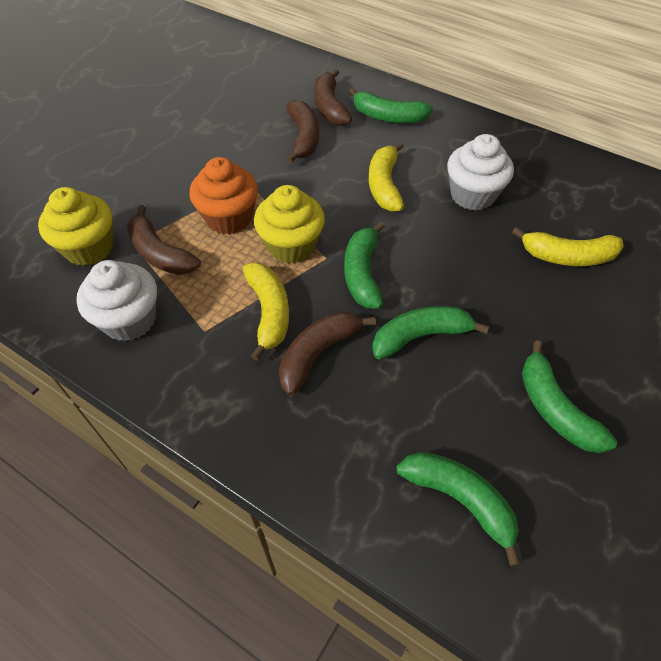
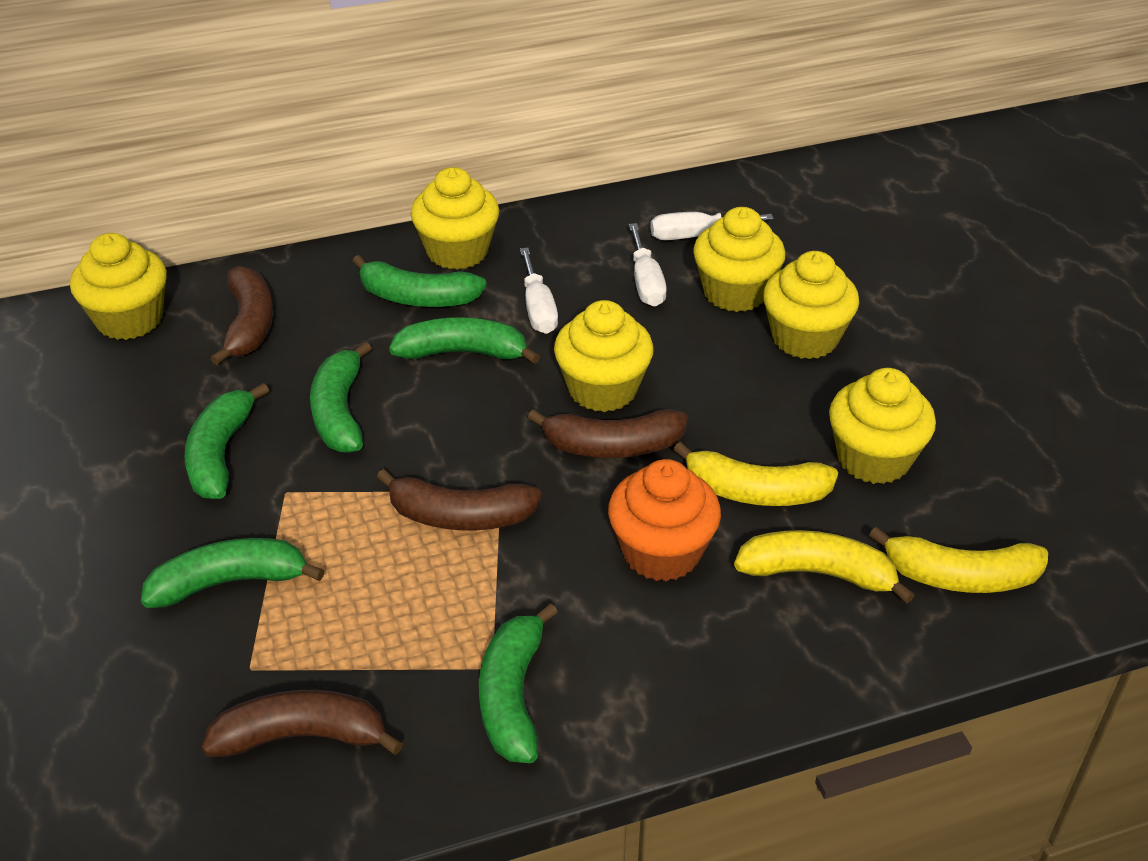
green banana: 5 -> 6
white cupcake: 2 -> 0
white screwdriver: 0 -> 3
yellow cupcake: 2 -> 6

